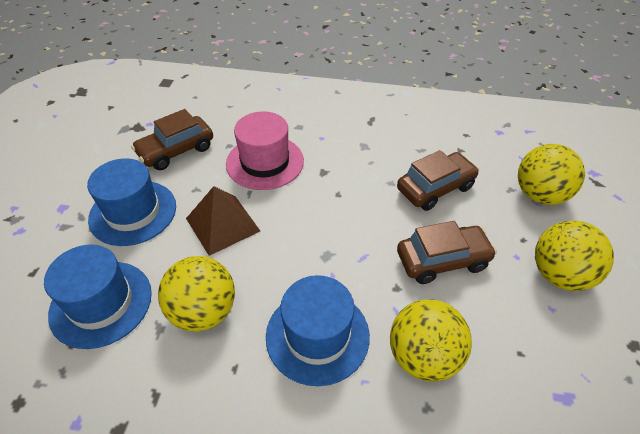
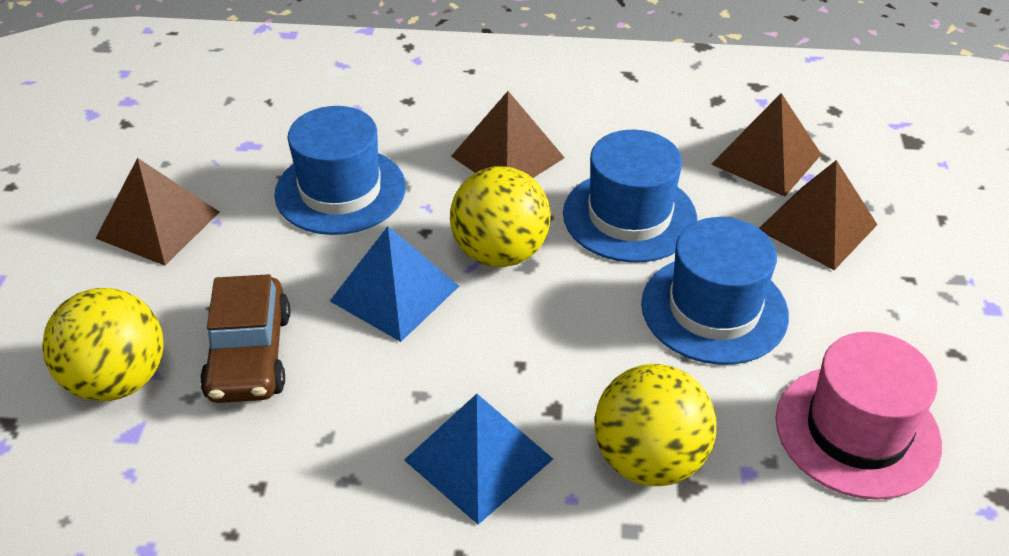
blue pyramid: 0 -> 2
brown car: 3 -> 1
brown pyramid: 1 -> 4
yellow ball: 4 -> 3

